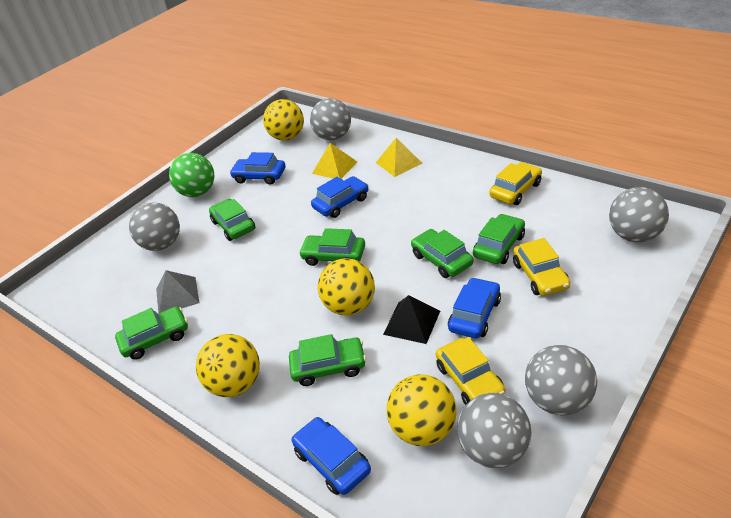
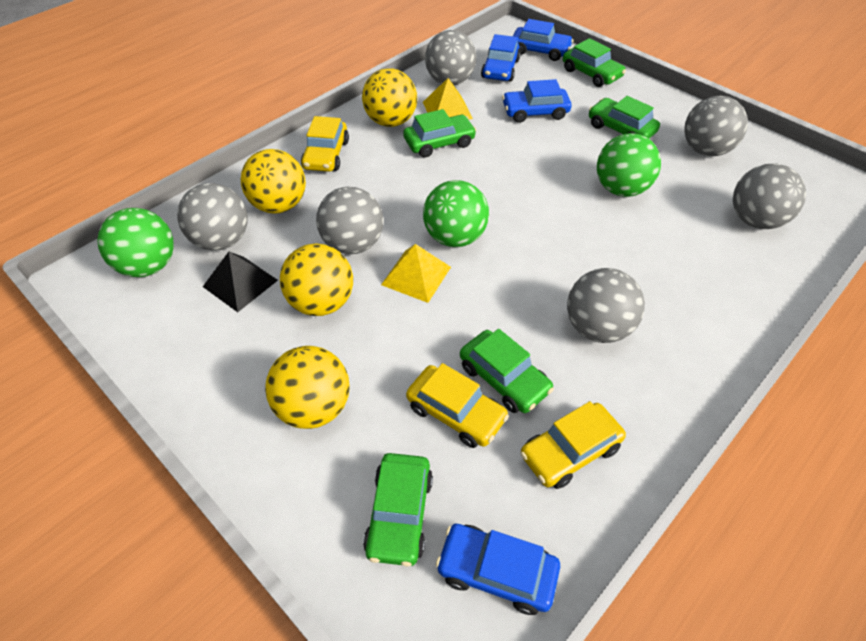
green ball: 1 -> 3
green car: 6 -> 5
grey ball: 5 -> 6
grey pyramid: 1 -> 0

